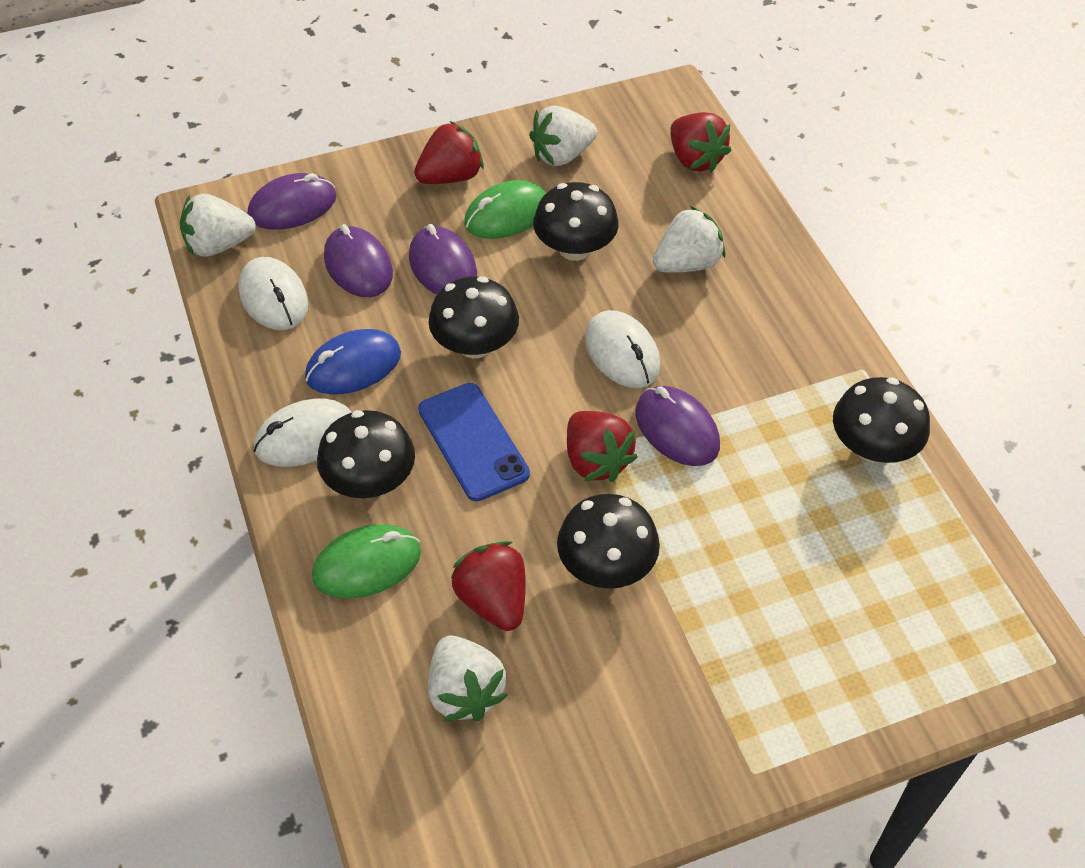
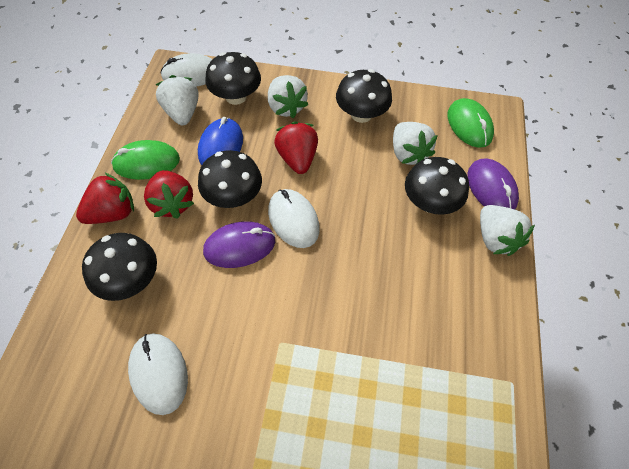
blue phone: 1 -> 0
purple mouse: 4 -> 2
red strawberry: 4 -> 3

